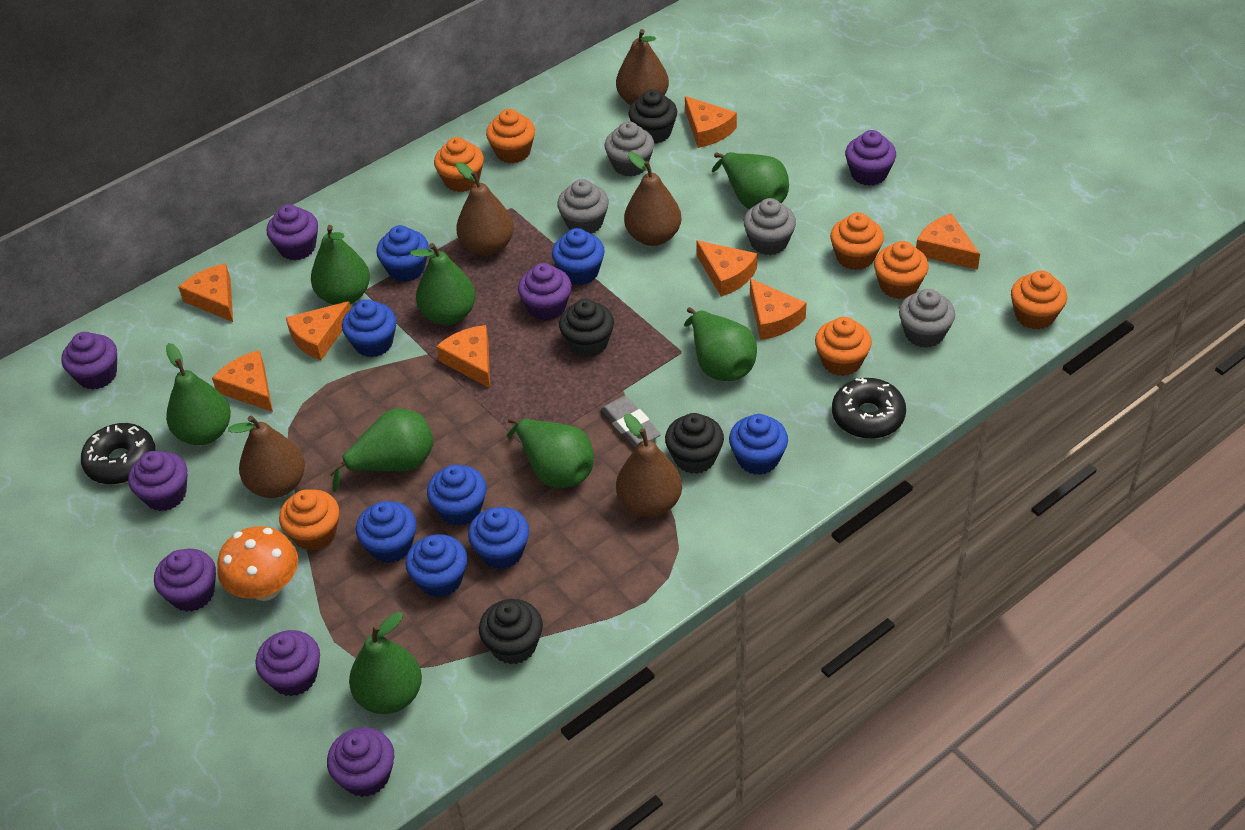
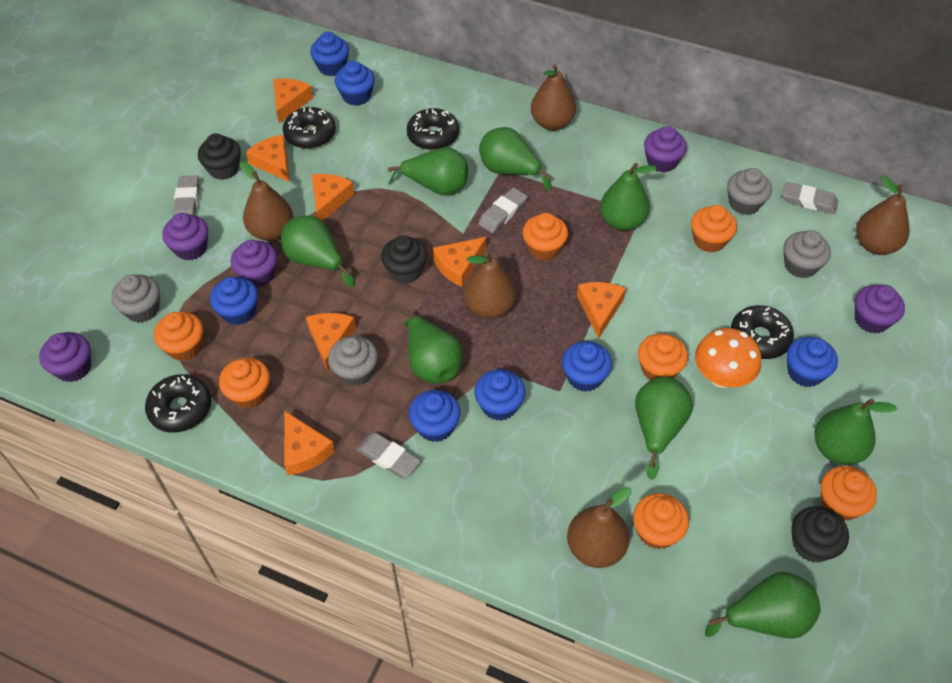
black cupcake: 4 -> 3
black donut: 2 -> 4
blue cupcake: 8 -> 7
grey eraser: 1 -> 4
orange cheese: 8 -> 7
purple cupcake: 8 -> 5

